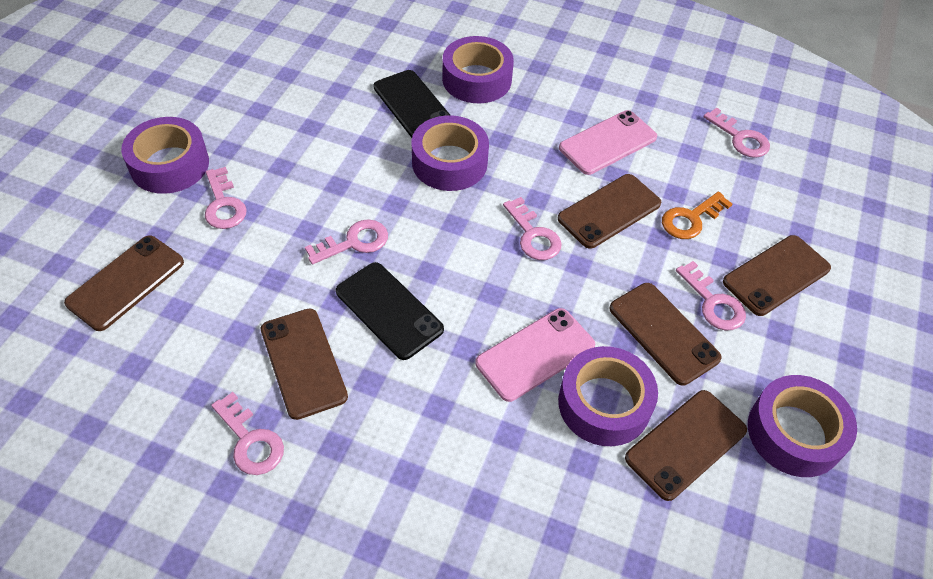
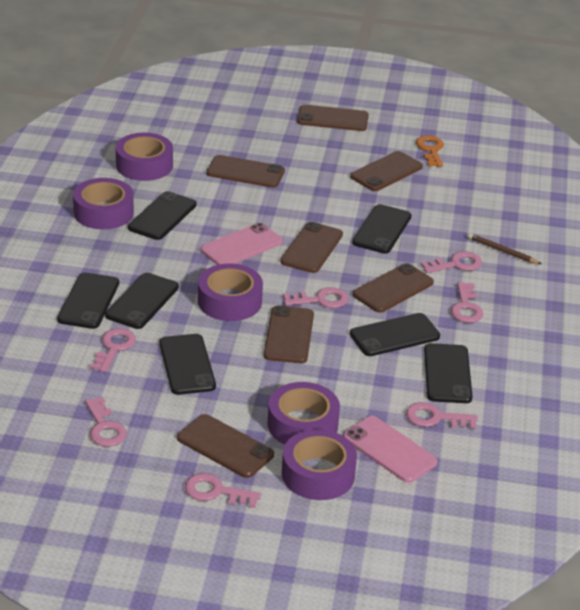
black phone: 2 -> 7
brown pencil: 0 -> 1
brown phone: 6 -> 7
pink key: 6 -> 7

